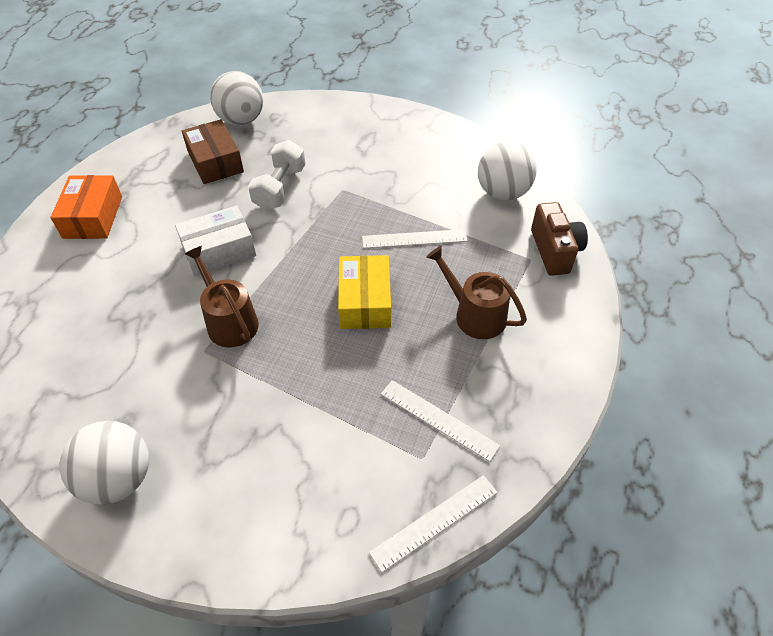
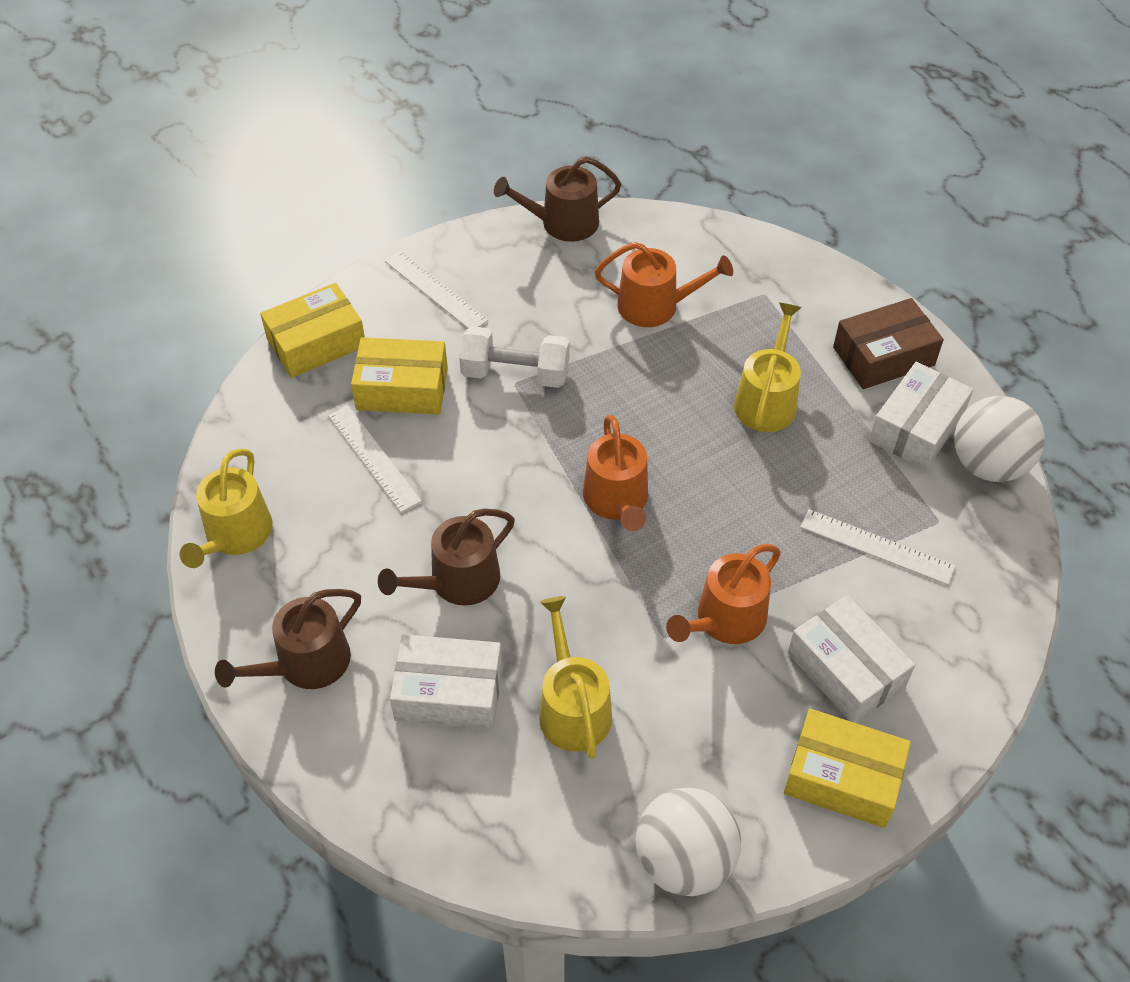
brown camera: 1 -> 0
brown watering can: 2 -> 3
orange box: 1 -> 0
orange watering can: 0 -> 3
white ball: 3 -> 2
white box: 1 -> 3
yellow box: 1 -> 3
yellow watering can: 0 -> 3

